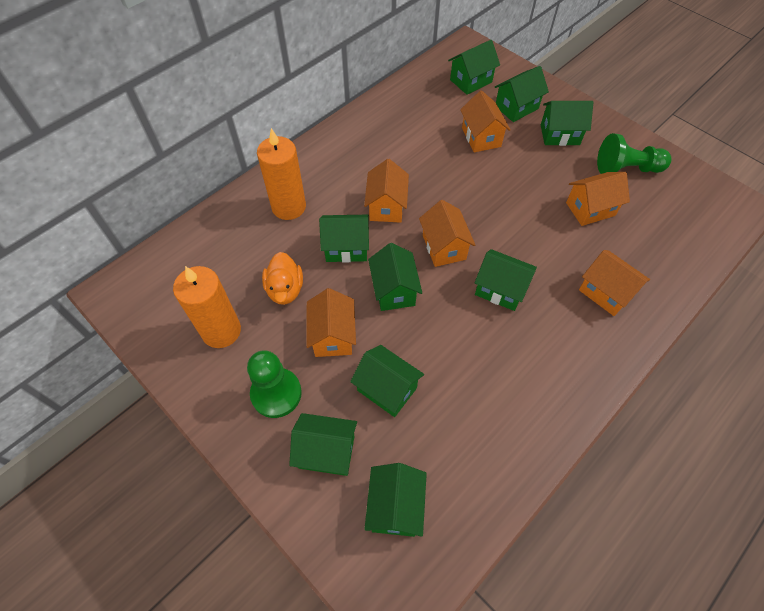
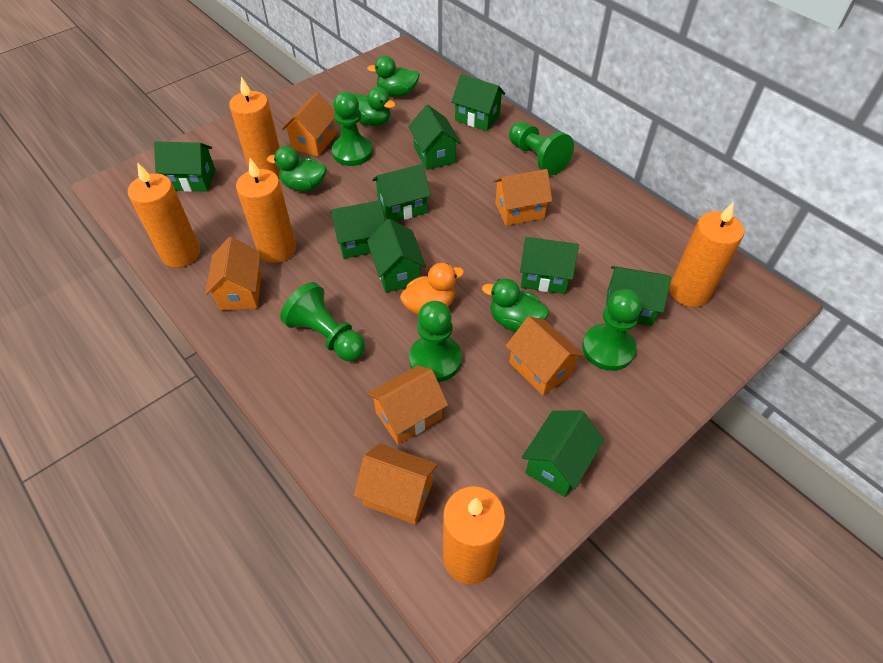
green duck: 0 -> 4
green pawn: 2 -> 5
orange candle: 2 -> 5

